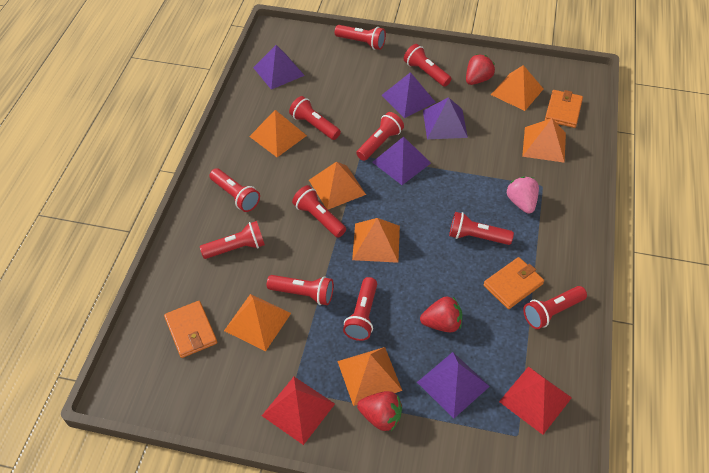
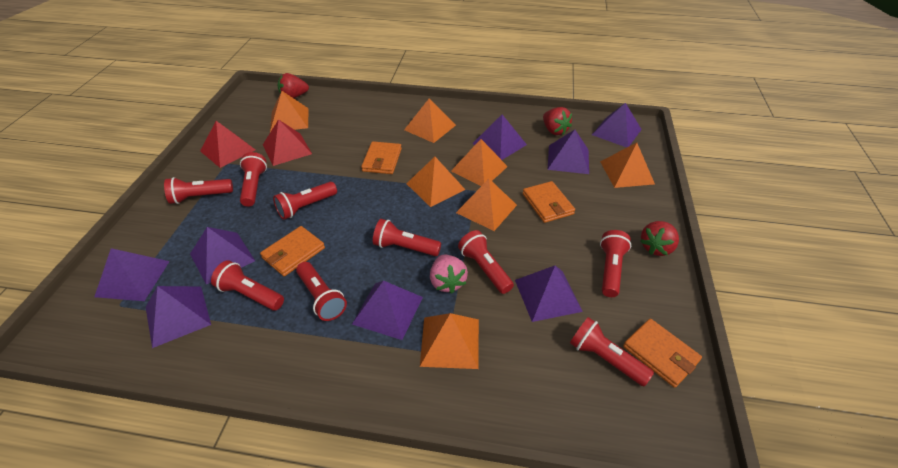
orange wallet: 3 -> 4
purple pyramid: 5 -> 8
red flashlight: 11 -> 9

